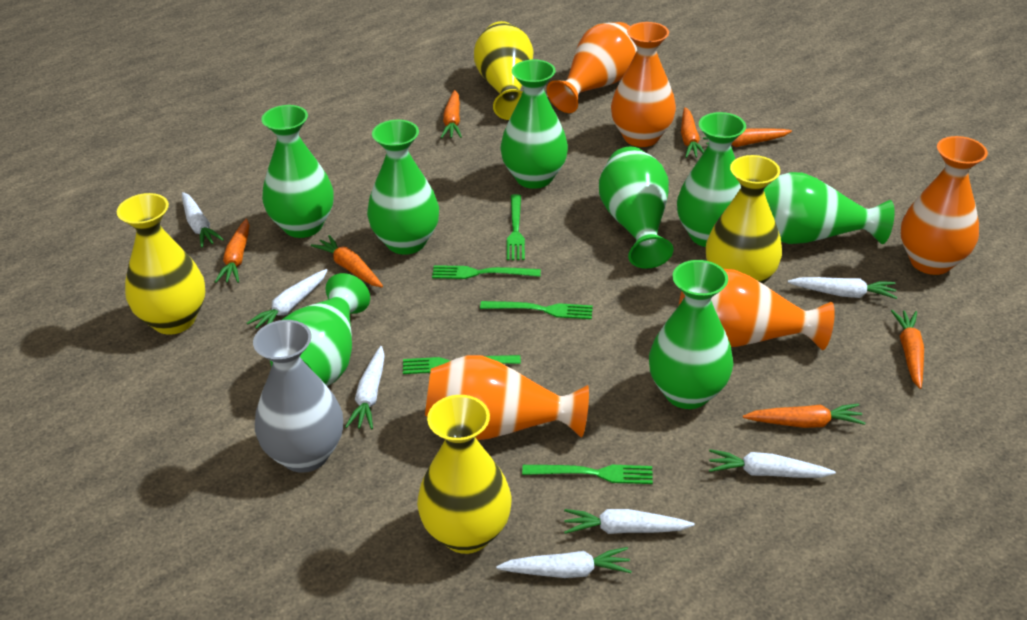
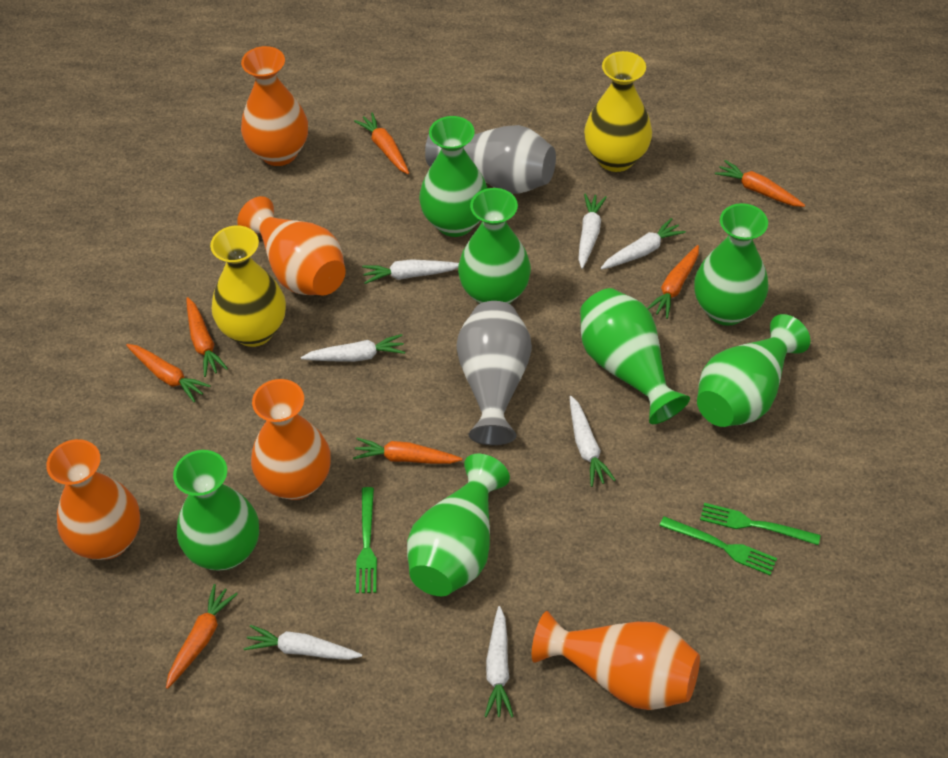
green fork: 5 -> 3
green vase: 8 -> 7
grey vase: 1 -> 2
yellow vase: 4 -> 2

